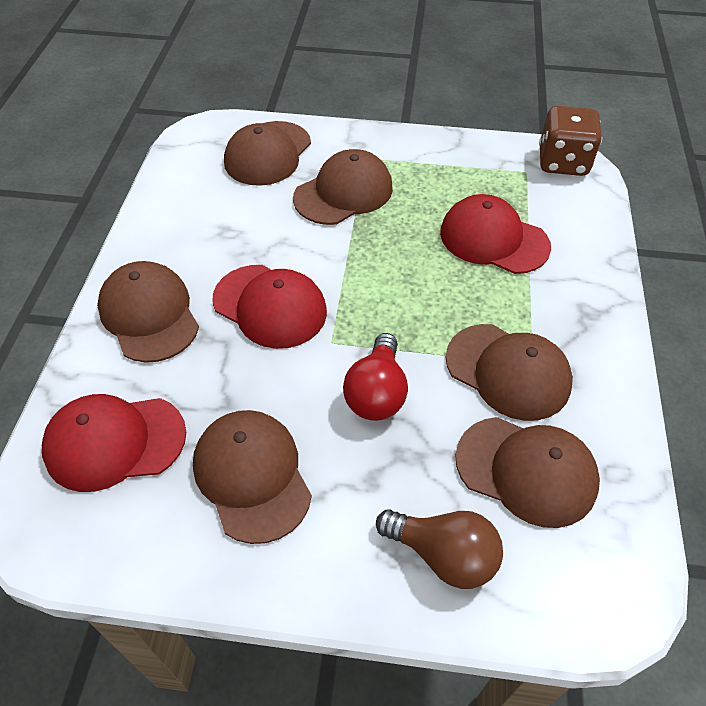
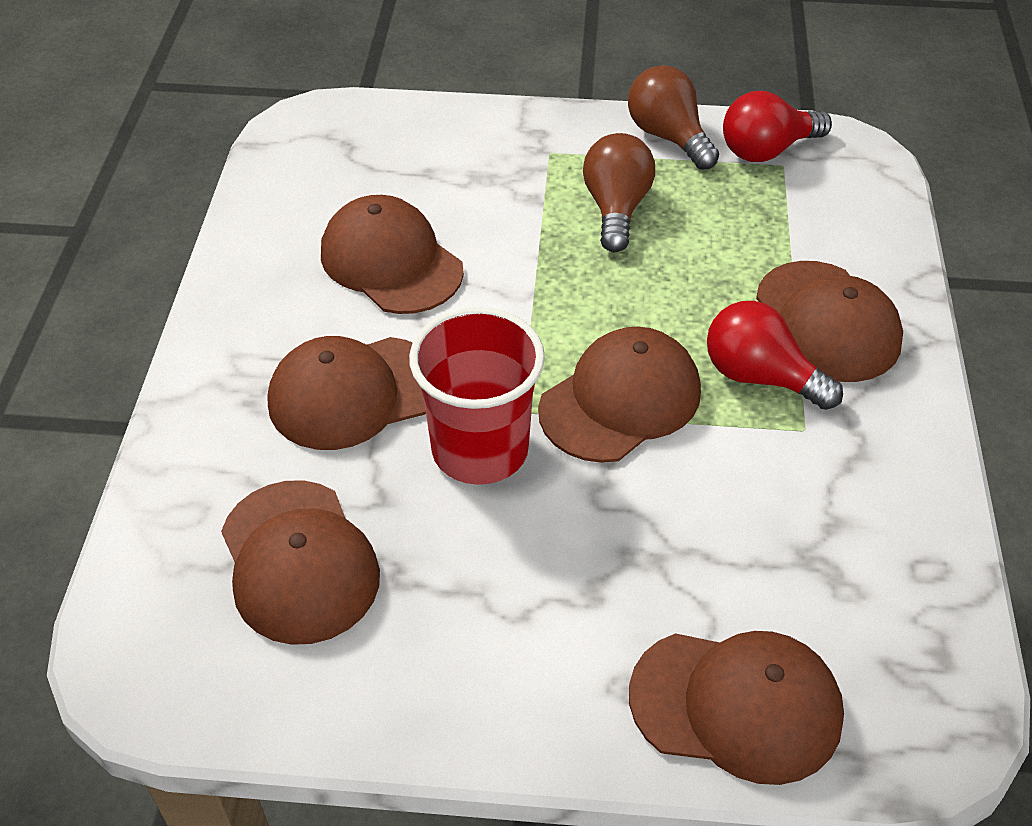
brown dice: 1 -> 0
brown light bulb: 1 -> 2
red cap: 3 -> 0
red cup: 0 -> 1
red light bulb: 1 -> 2

